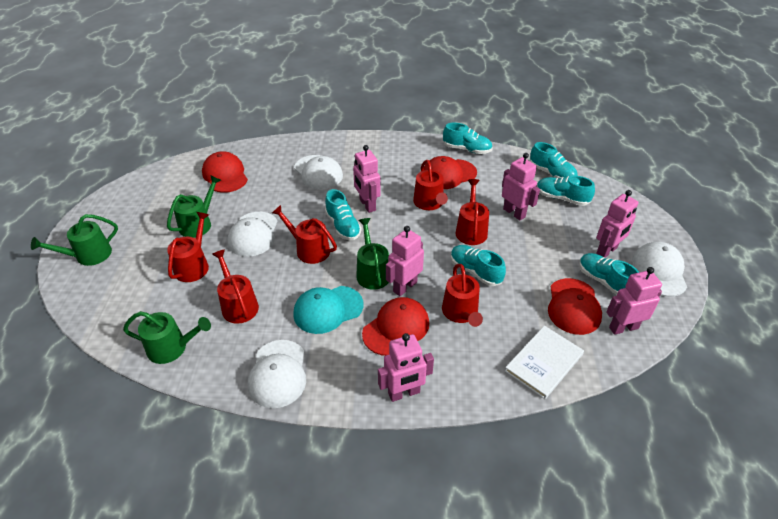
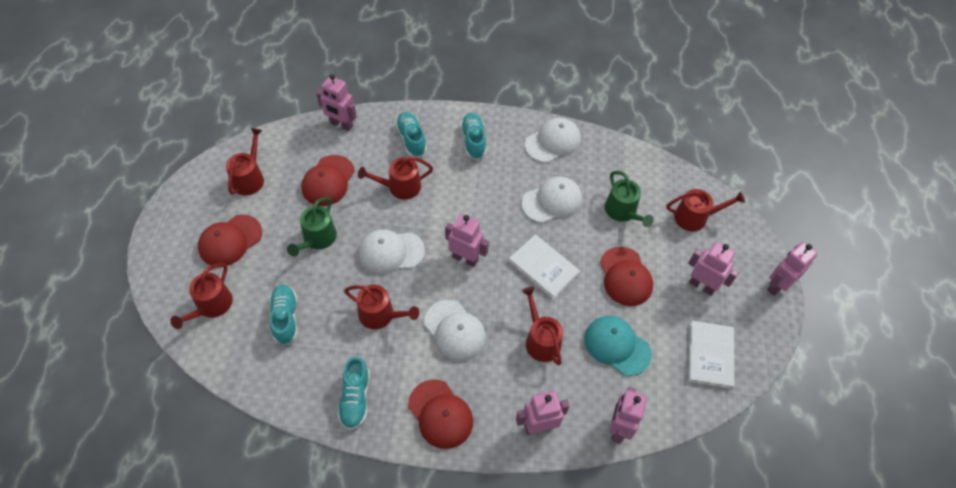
green watering can: 4 -> 2
turquoise shoe: 6 -> 4
white book: 1 -> 2

